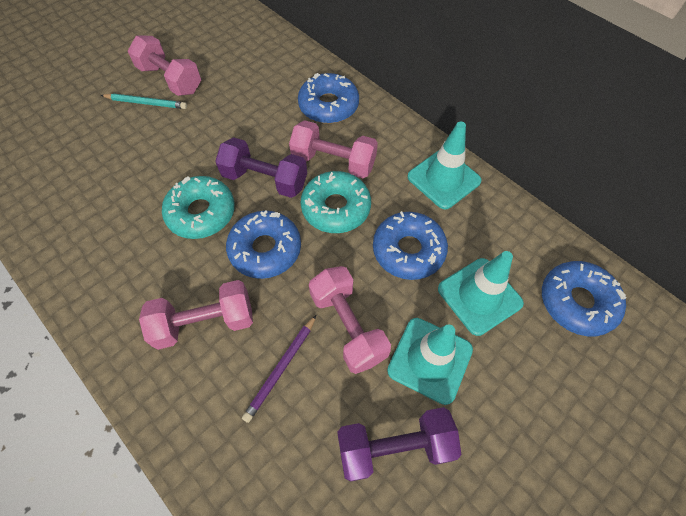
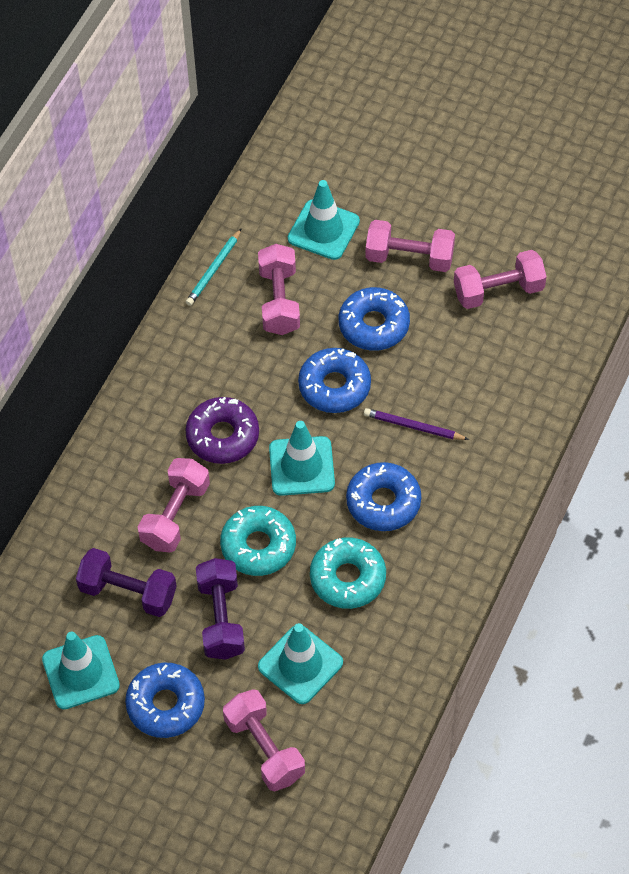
pink dumbbell: 4 -> 5
purple donut: 0 -> 1
turquoise traffic cone: 3 -> 4

